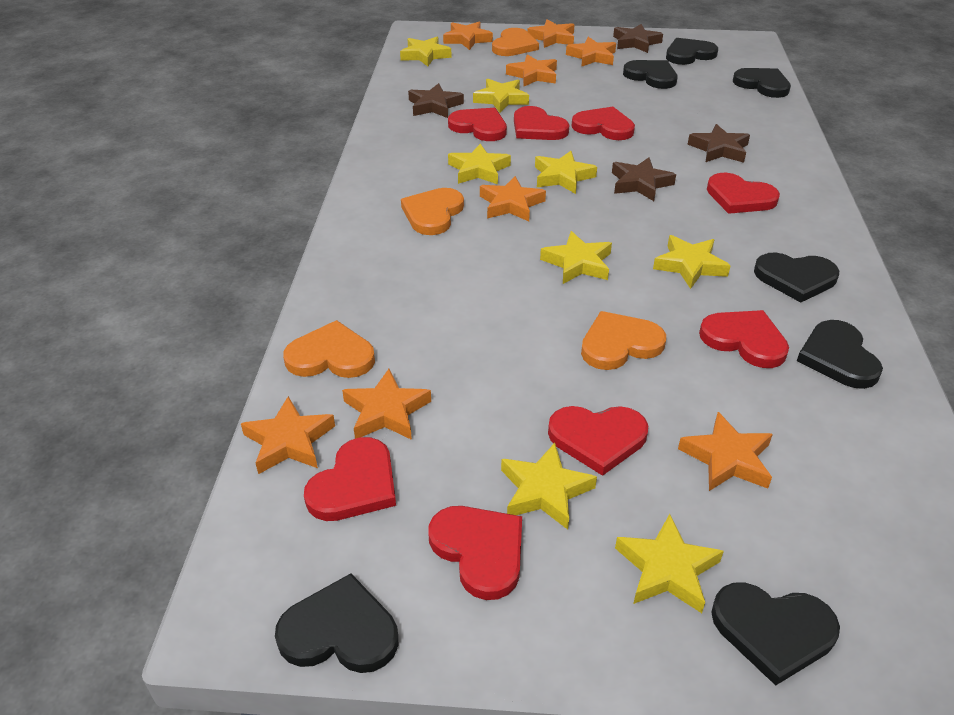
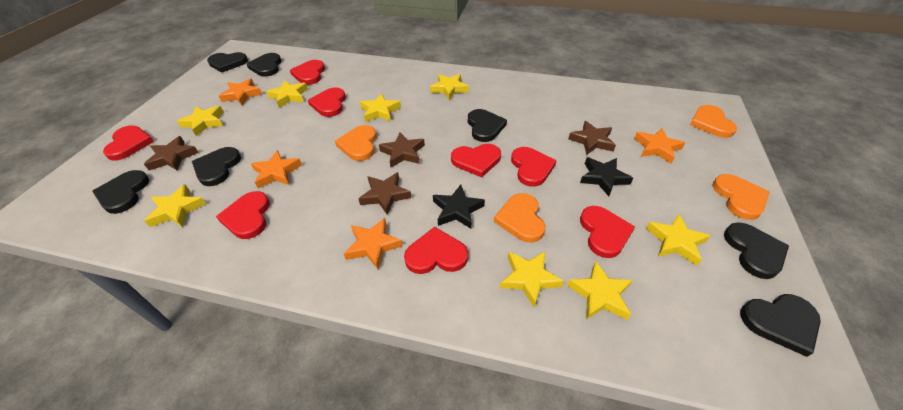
black star: 0 -> 2
orange star: 8 -> 4

